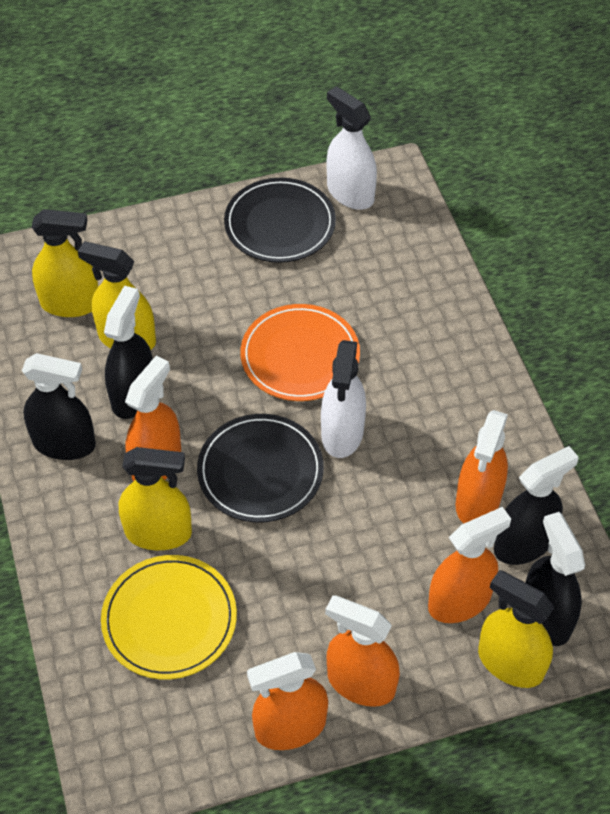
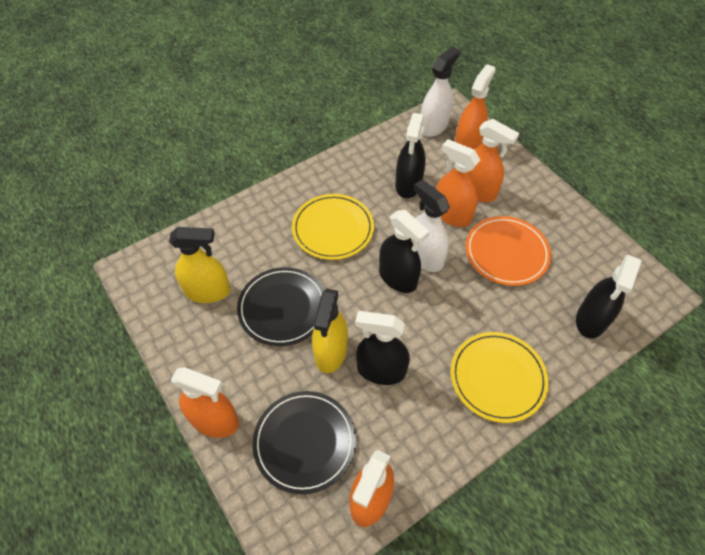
yellow plate: 1 -> 2
yellow spray bottle: 4 -> 2

